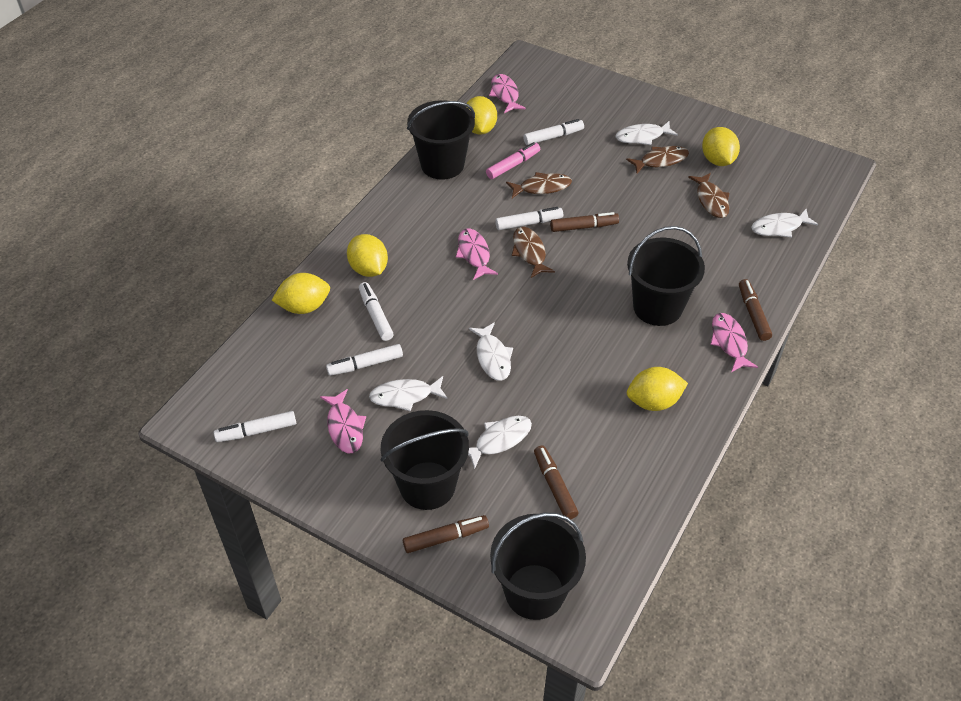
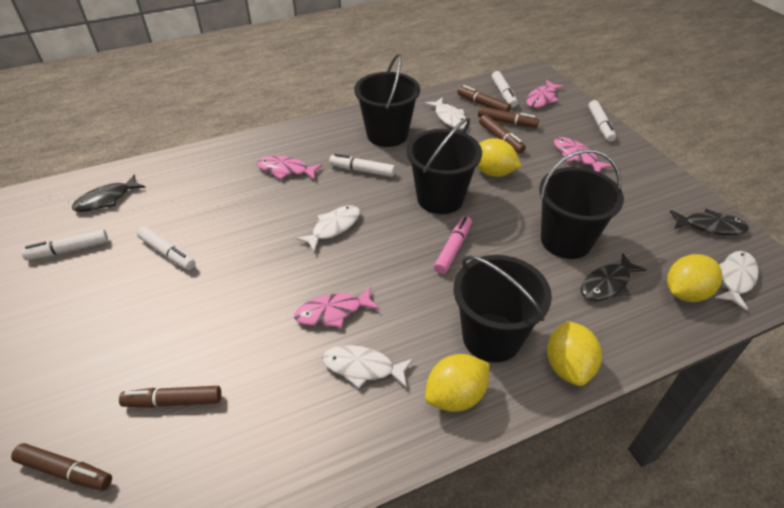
black fish: 0 -> 3
brown fish: 4 -> 0
brown marker: 4 -> 5
white fish: 5 -> 4
yellow lemon: 5 -> 4

